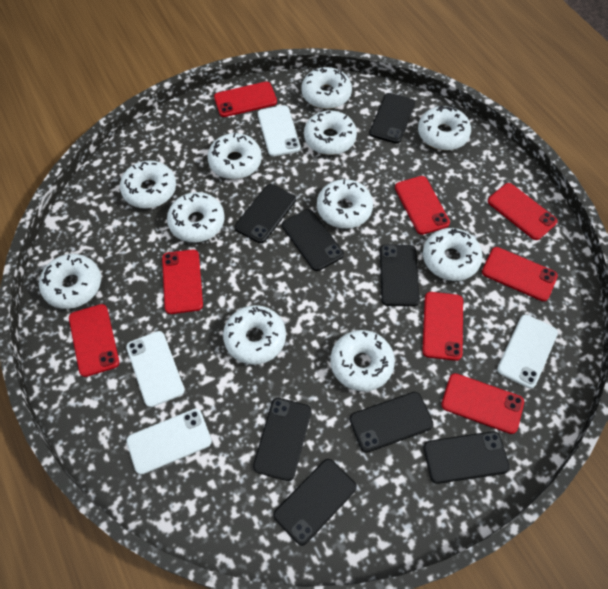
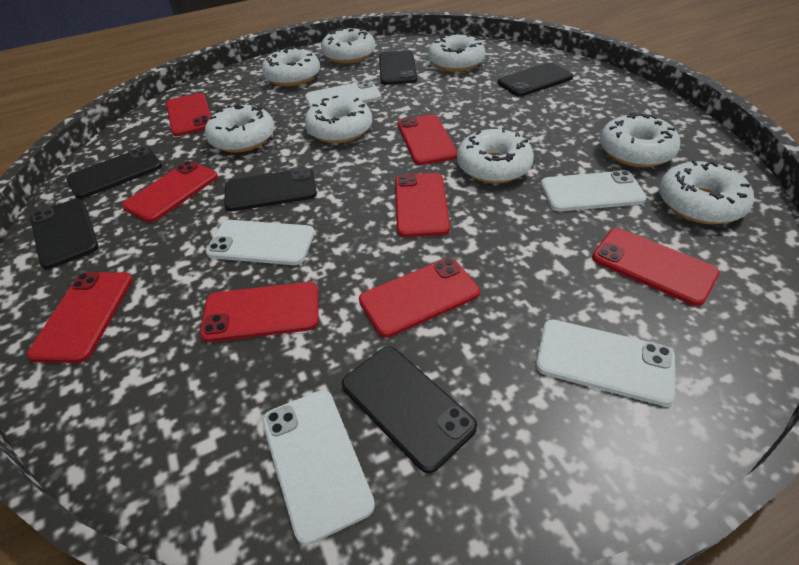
black phone: 8 -> 6
white donut: 11 -> 8
white phone: 4 -> 5

